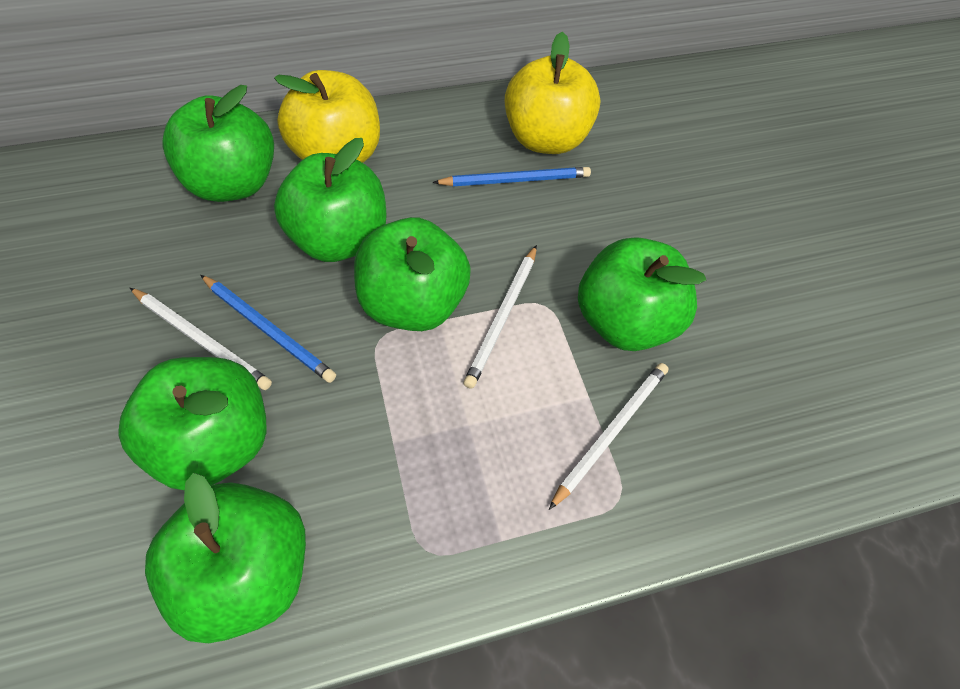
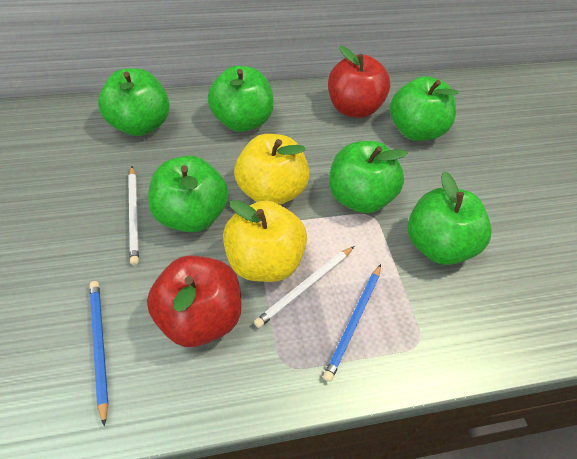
red apple: 0 -> 2
white pencil: 3 -> 2

